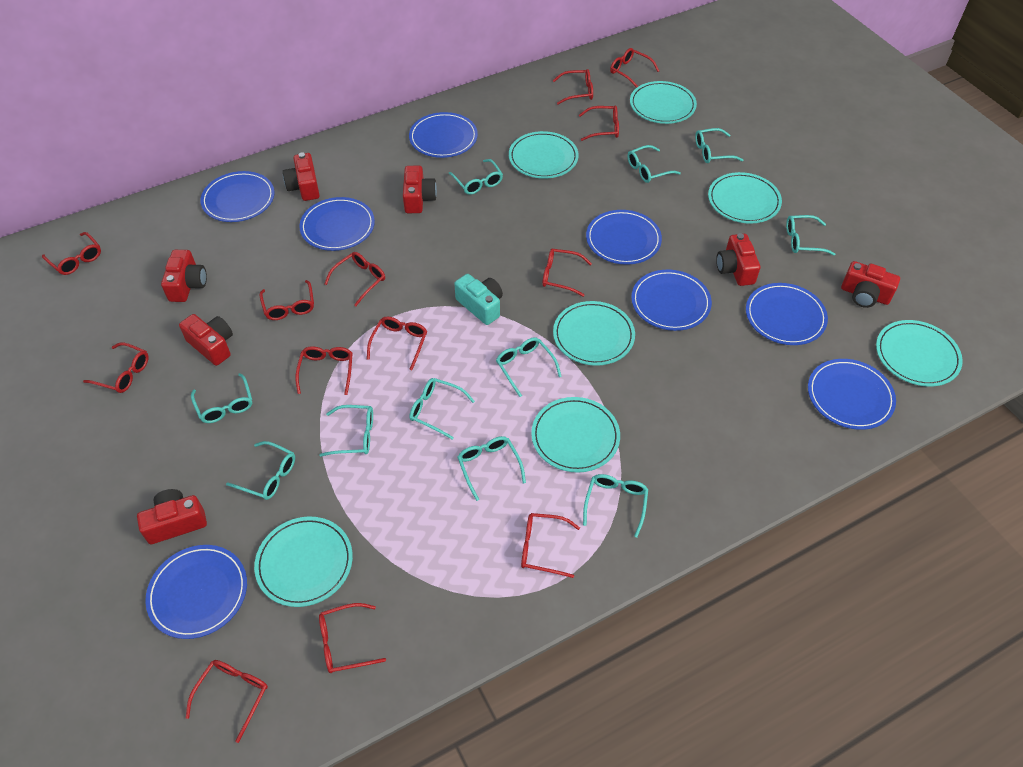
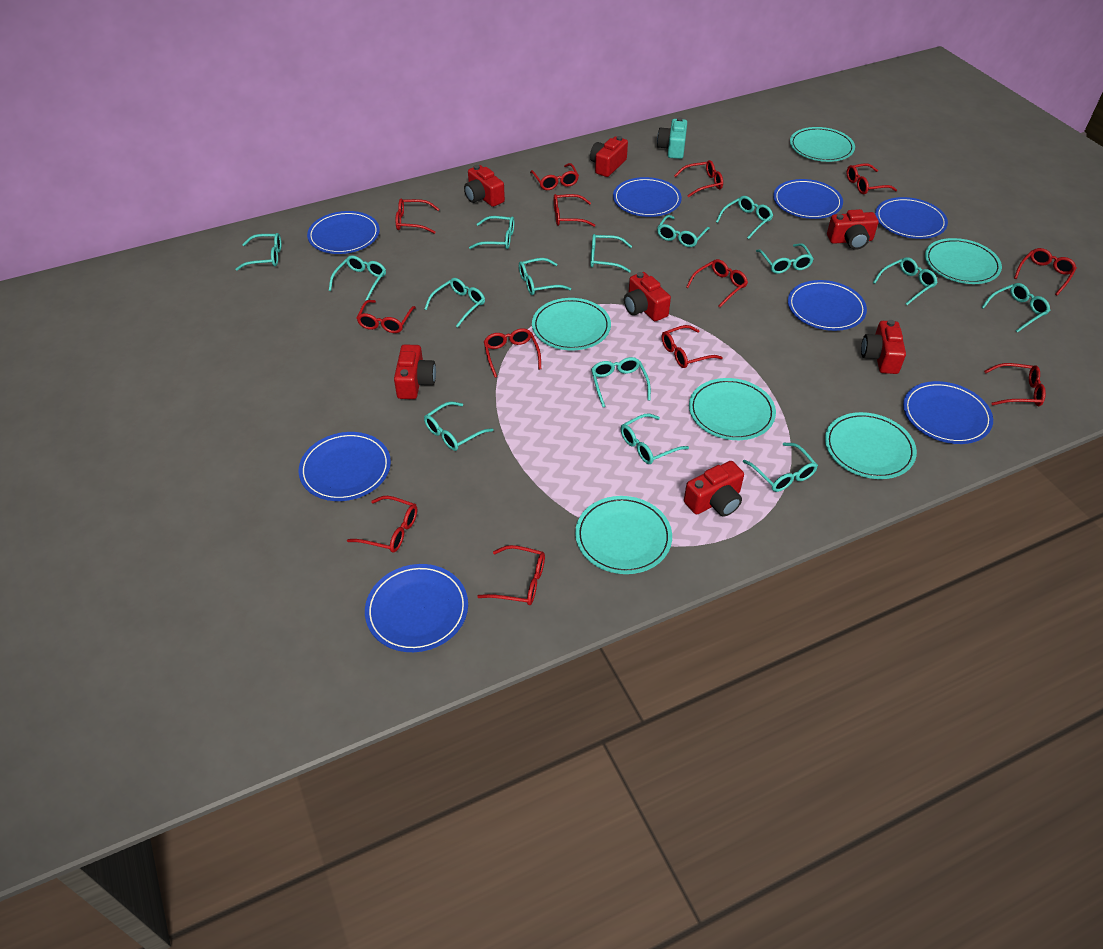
turquoise glasses: 11 -> 15
turquoise plate: 7 -> 6

